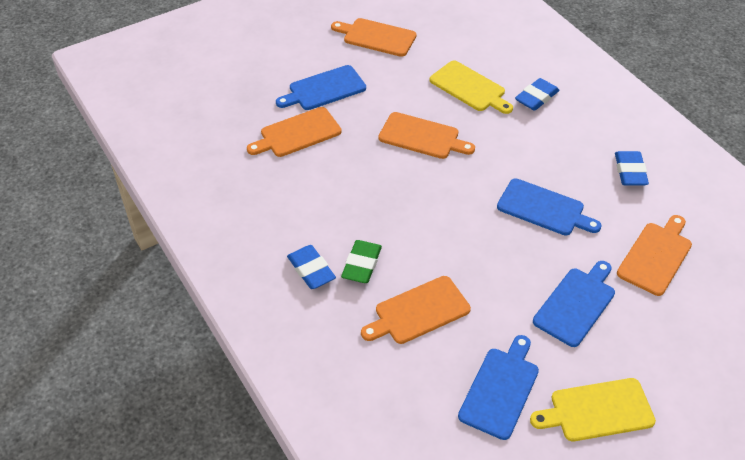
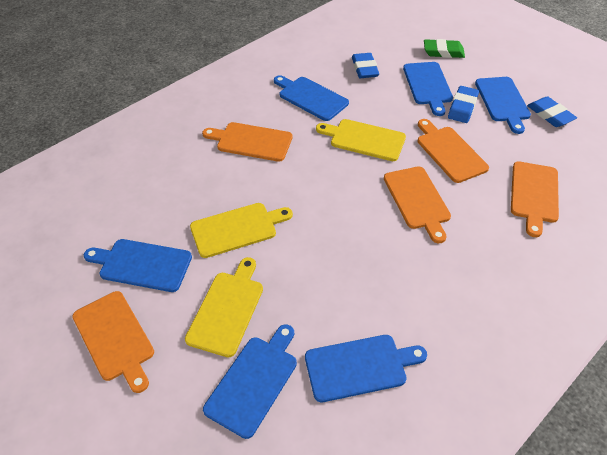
blue cutting board: 4 -> 6
yellow cutting board: 2 -> 3

